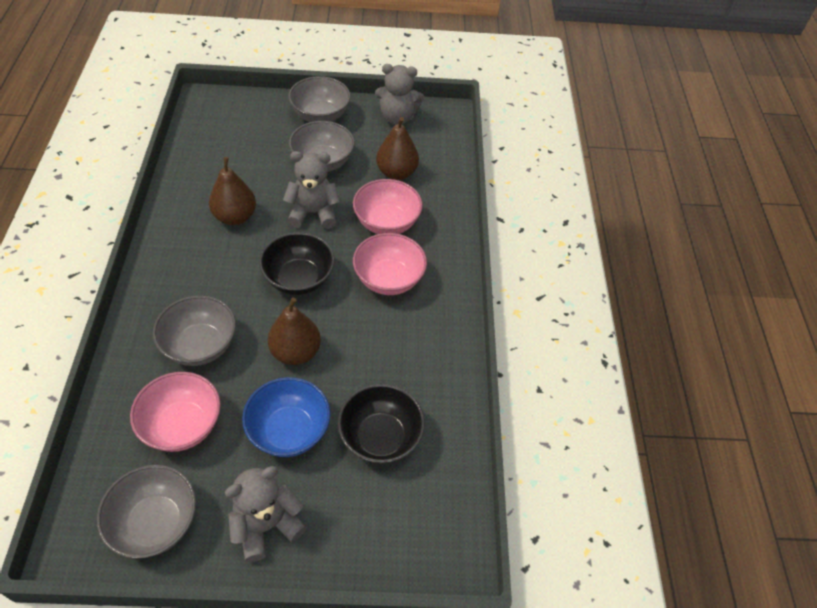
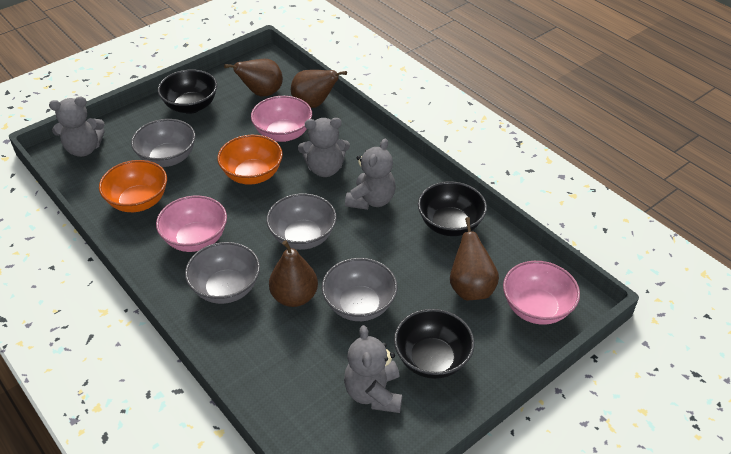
black bowl: 2 -> 3
blue bowl: 1 -> 0
brown pear: 3 -> 4
grey teddy bear: 3 -> 4
orange bowl: 0 -> 2

